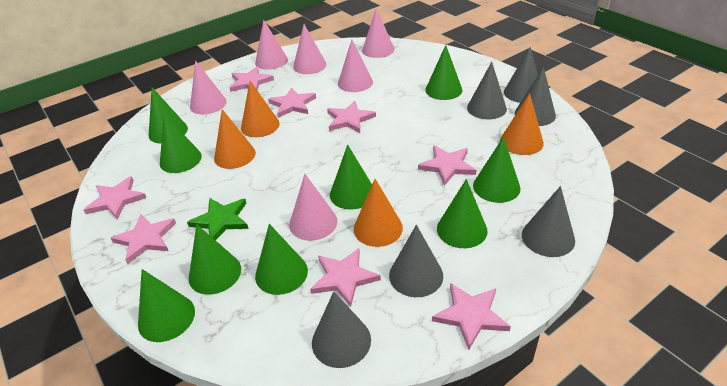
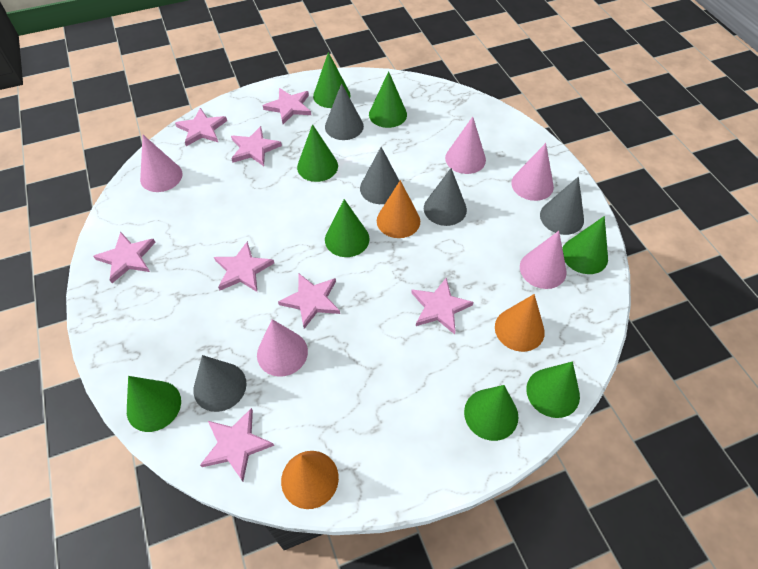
green cone: 9 -> 8
green star: 1 -> 0
grey cone: 6 -> 5
orange cone: 4 -> 3
pink cone: 6 -> 5

